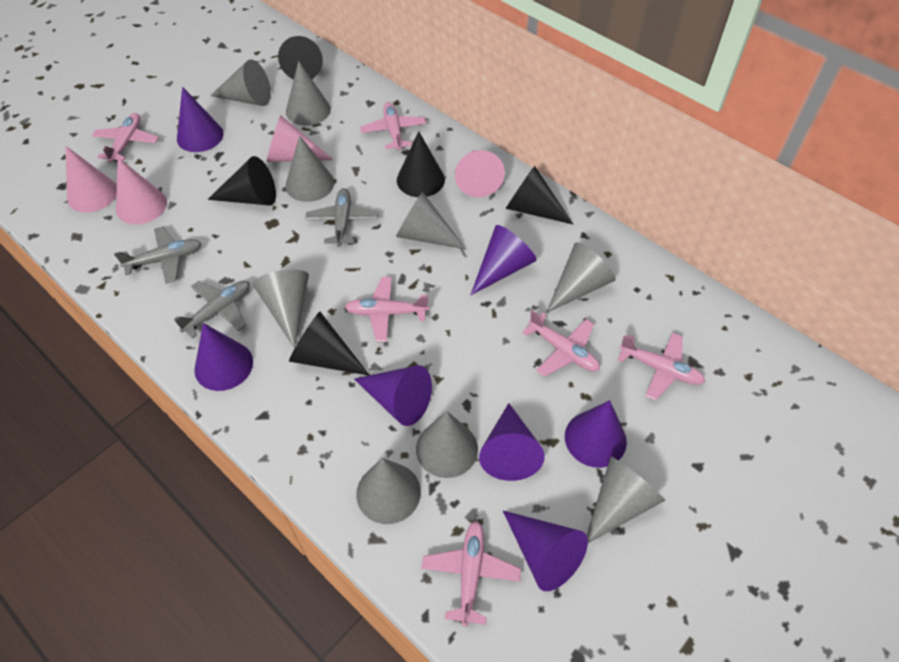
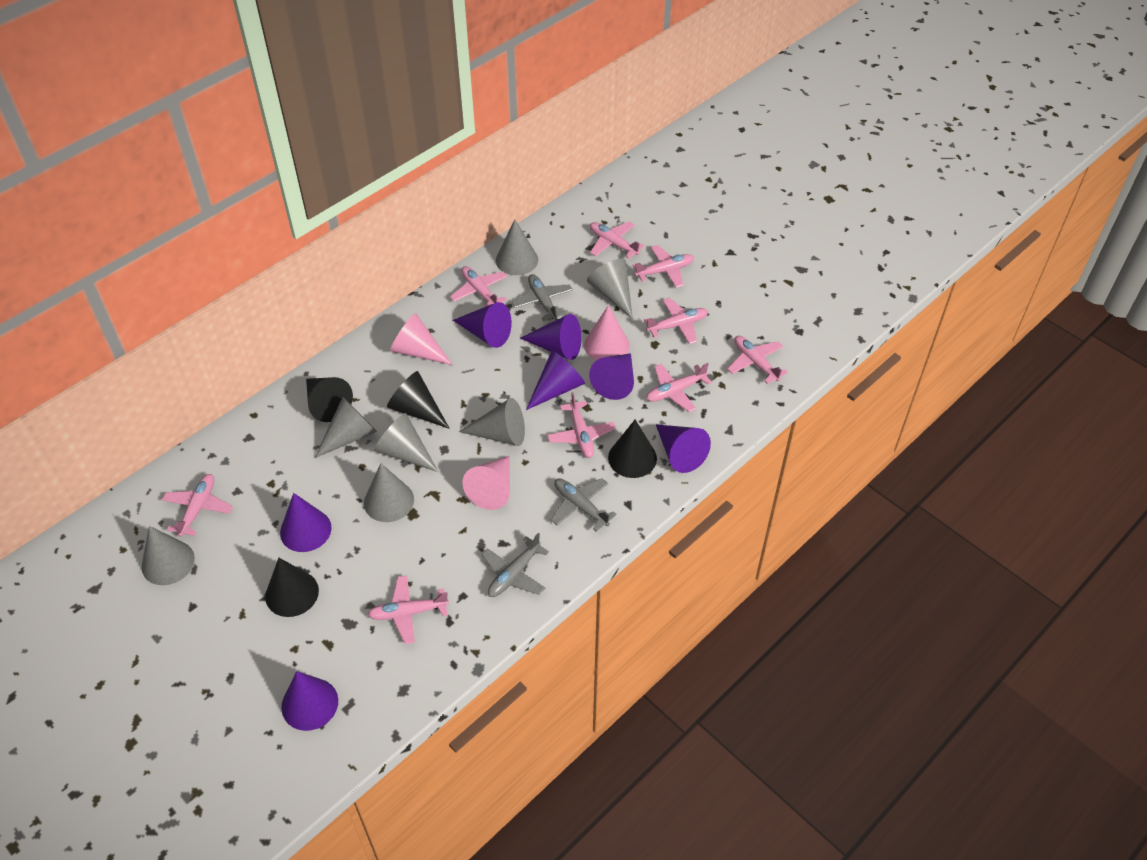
black cone: 5 -> 4
grey cone: 9 -> 7
pink cone: 4 -> 3
pink plane: 6 -> 9

